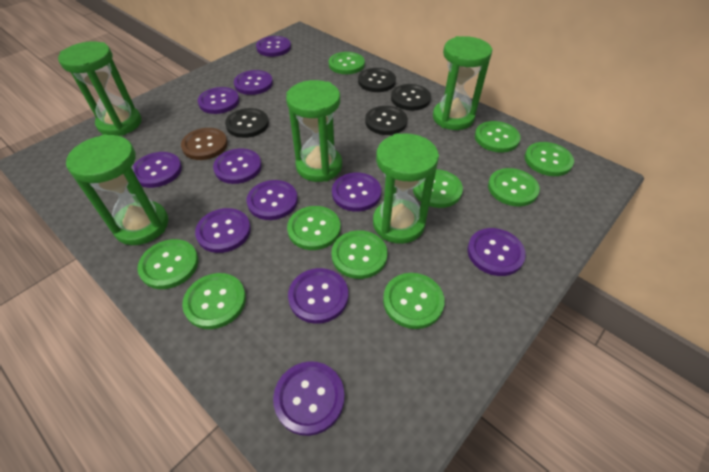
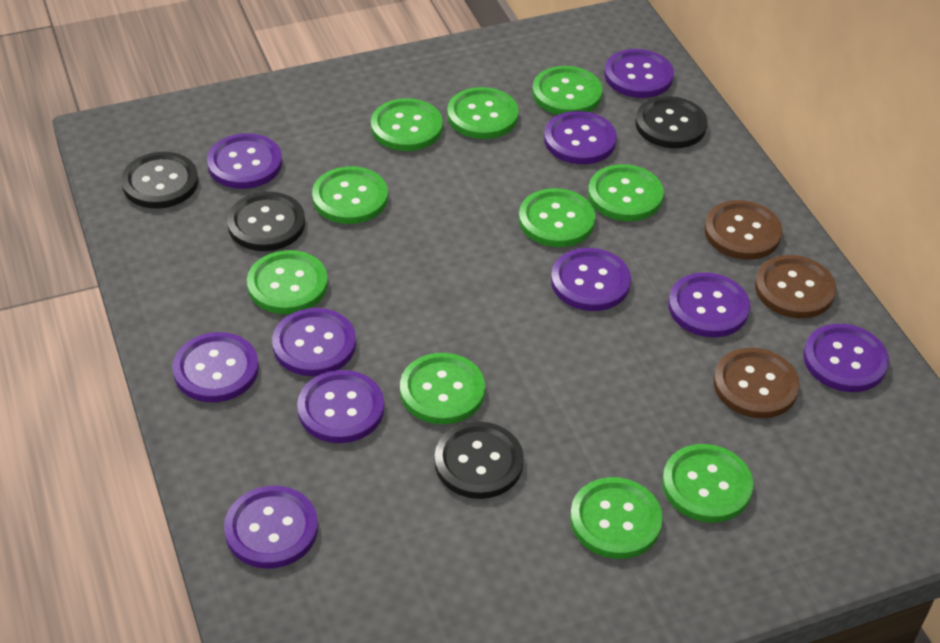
brown button: 1 -> 3
green hourglass: 5 -> 0
purple button: 11 -> 10

